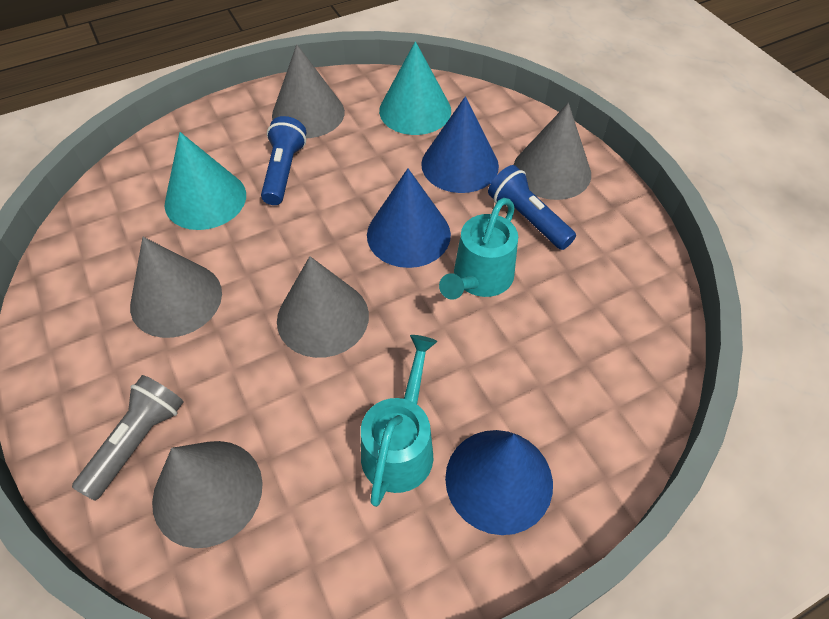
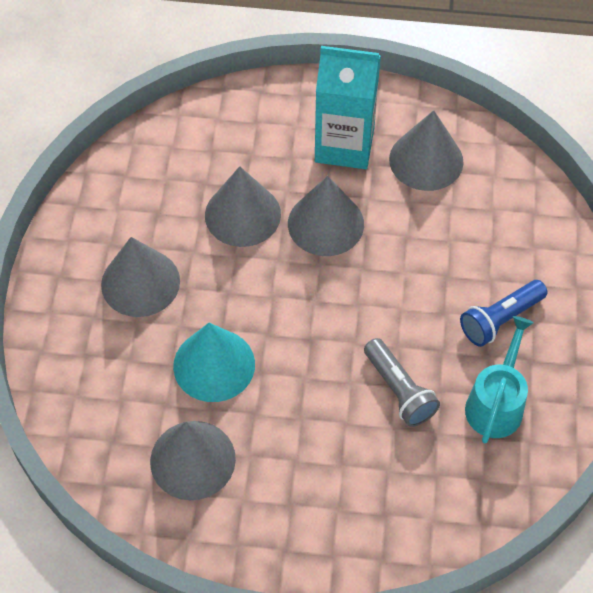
blue cone: 3 -> 0
blue flashlight: 2 -> 1
turquoise carton: 0 -> 1
turquoise cone: 2 -> 1
turquoise watering can: 2 -> 1

